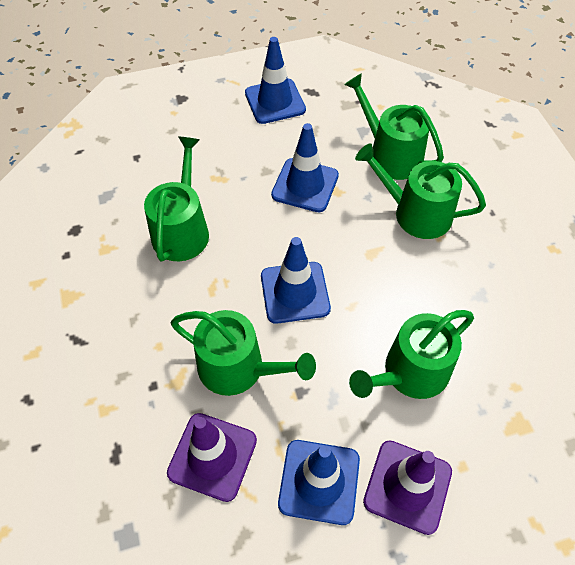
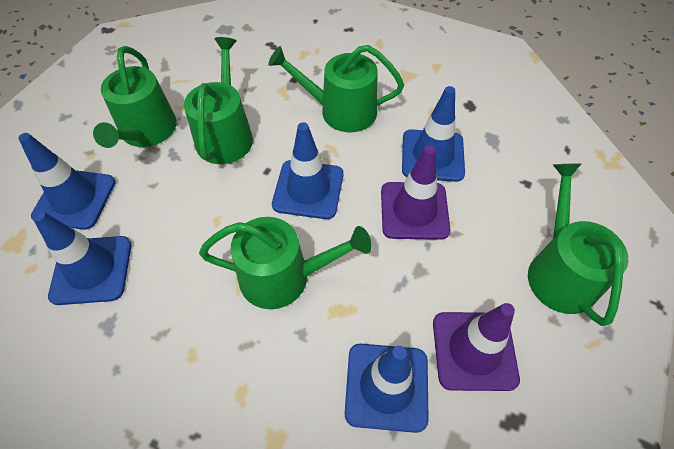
blue traffic cone: 4 -> 5

